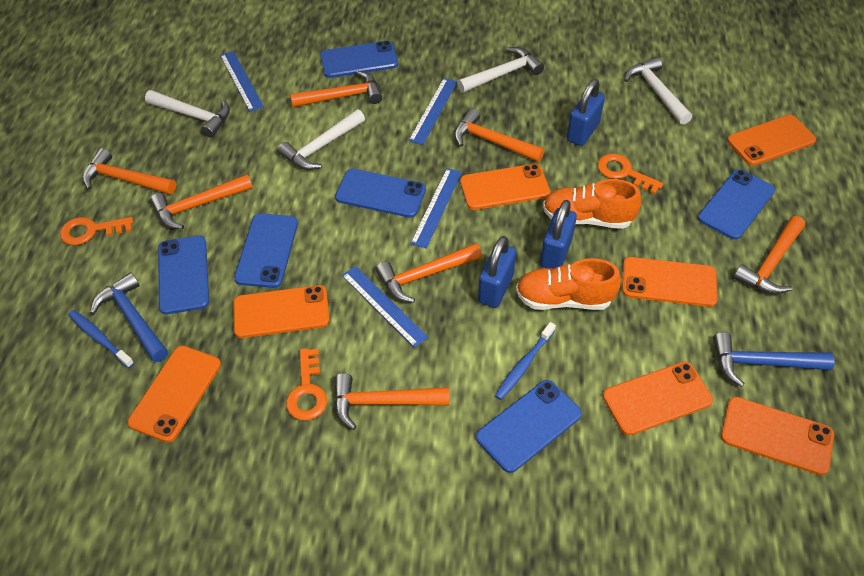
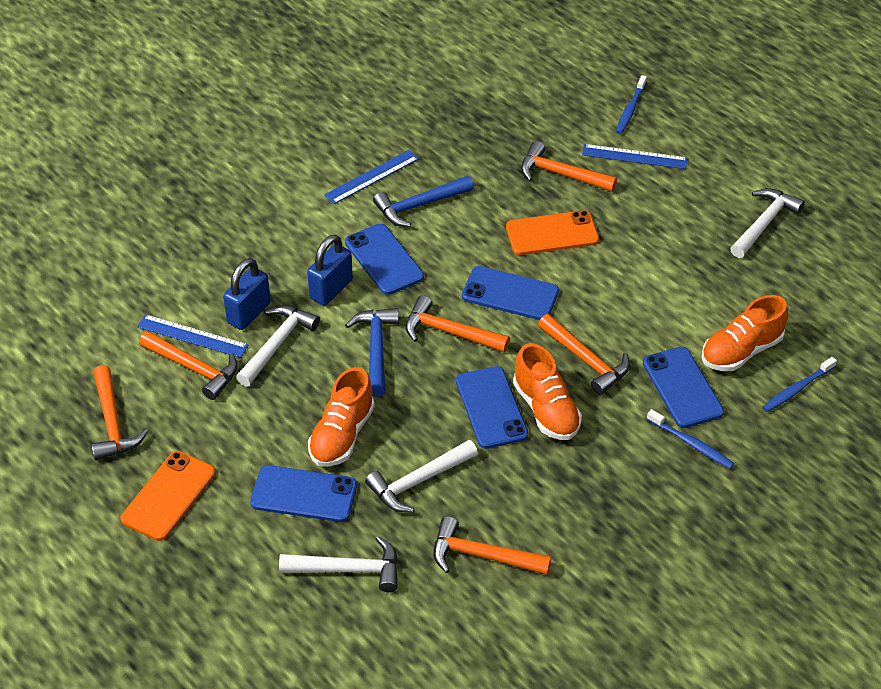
blue padlock: 3 -> 2
blue phone: 6 -> 5
blue ruler: 4 -> 3
blue toothbrush: 2 -> 3
orange hammer: 7 -> 6
orange key: 3 -> 0
orange phone: 7 -> 2
orange shoe: 2 -> 3

